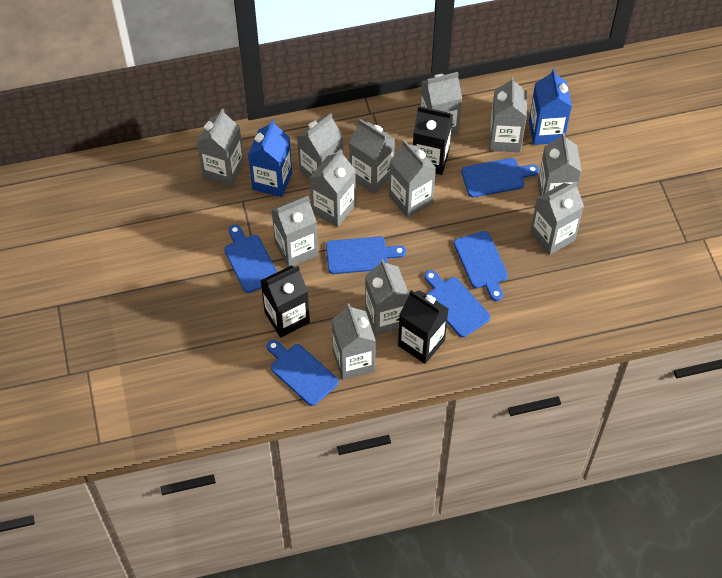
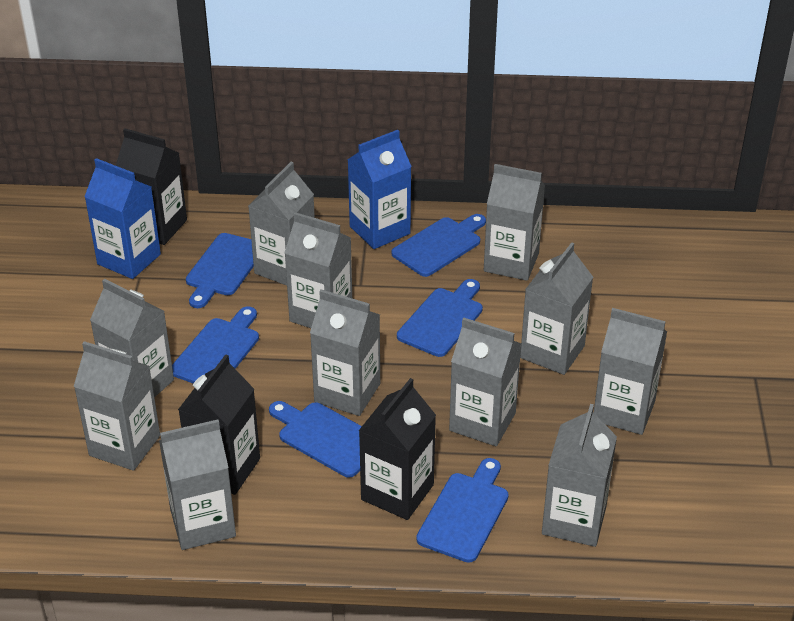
grey carton: 12 -> 11

